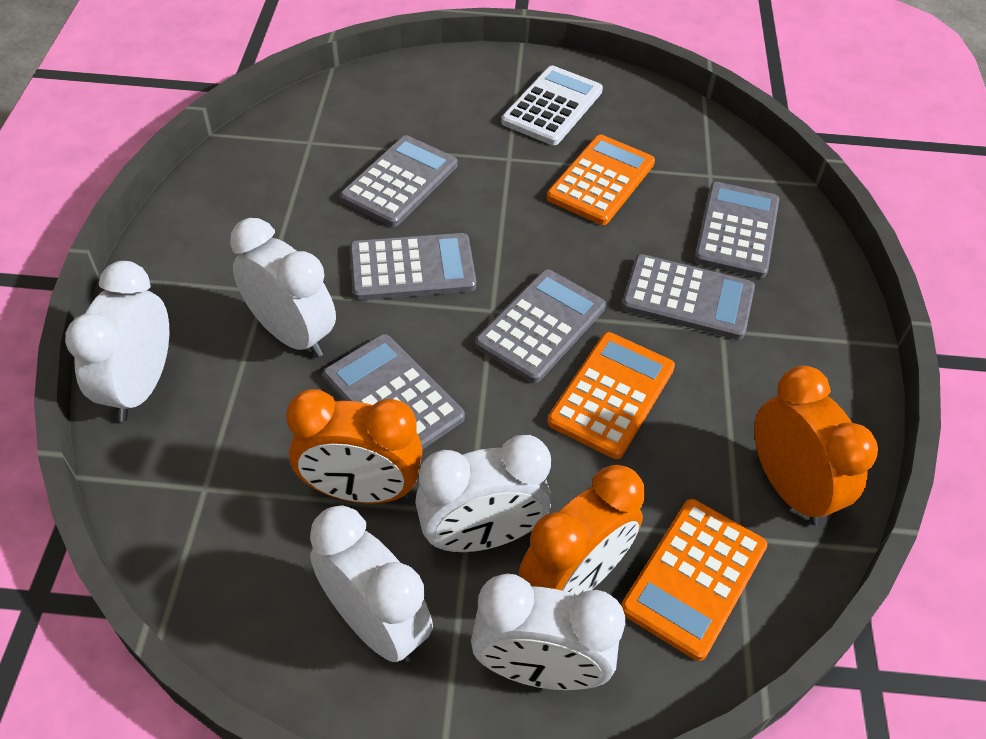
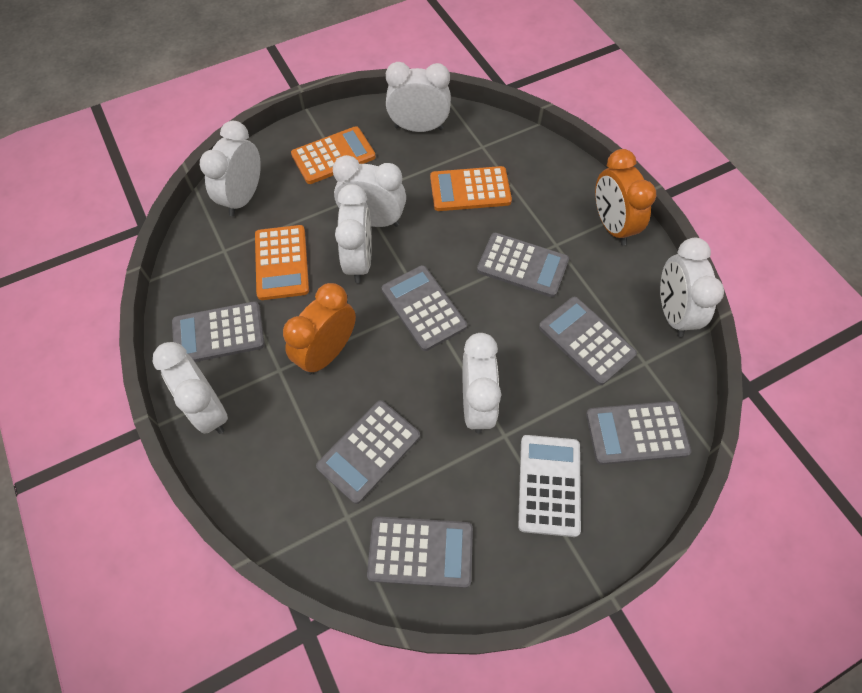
grey calculator: 6 -> 7
orange clock: 3 -> 2
white clock: 5 -> 7

